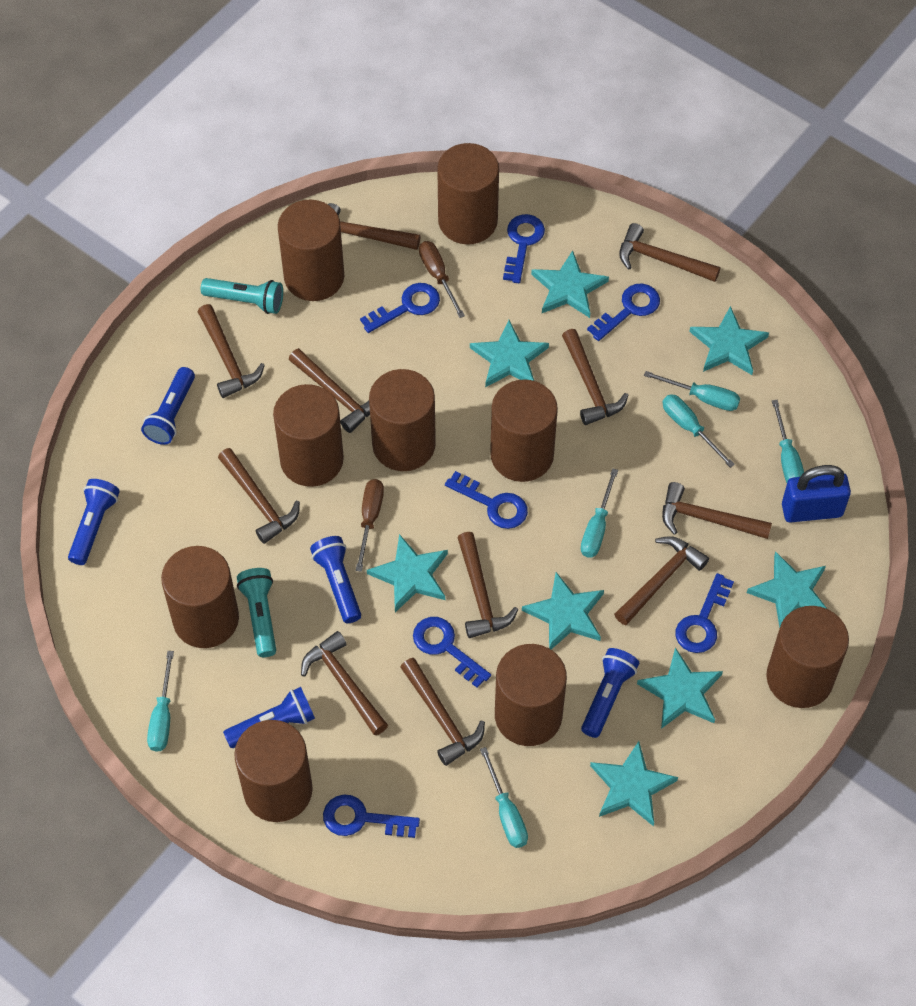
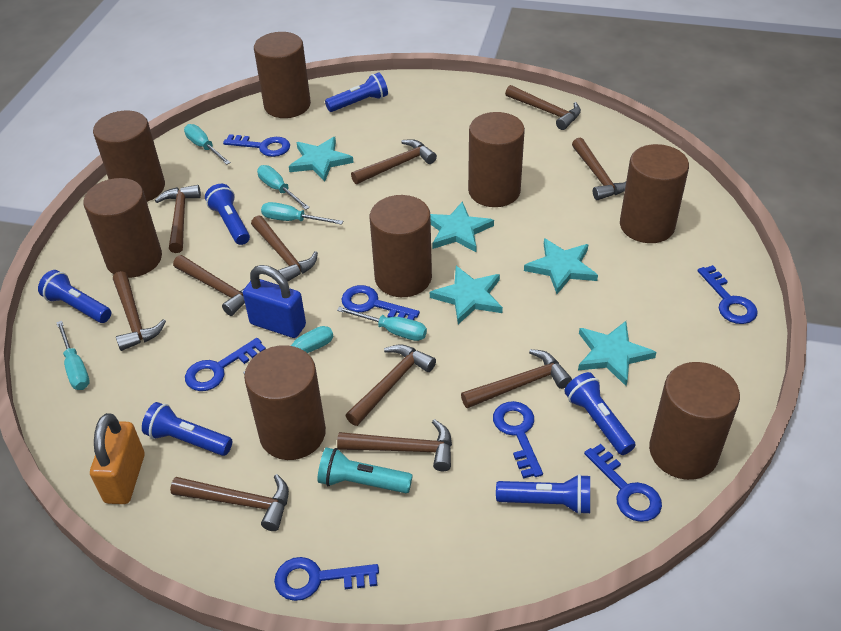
blue flashlight: 5 -> 6
brown cylinder: 9 -> 8
brown screwdriver: 2 -> 0
orange padlock: 0 -> 1
turquoise flashlight: 2 -> 1
turquoise star: 8 -> 5

